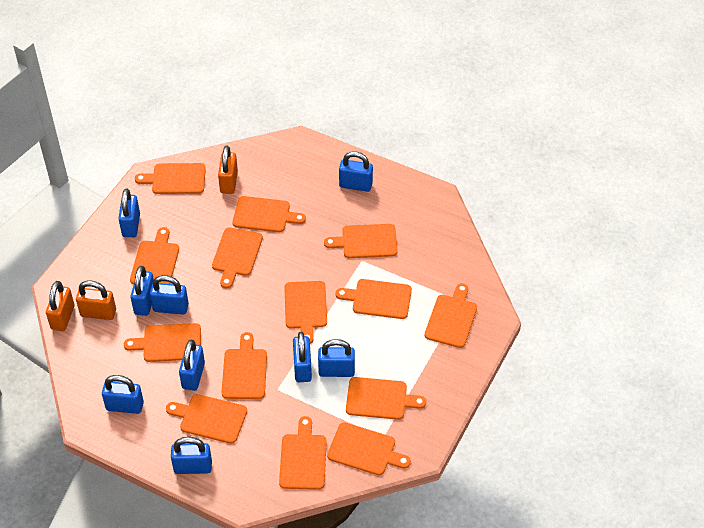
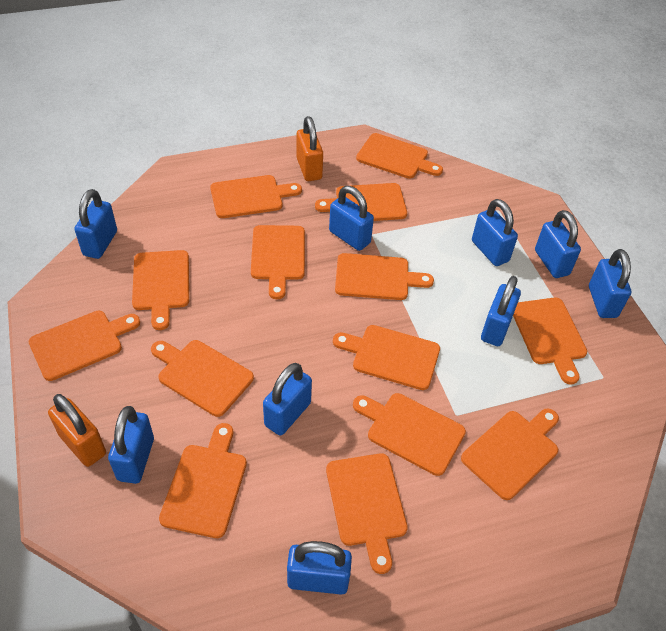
orange padlock: 3 -> 2

